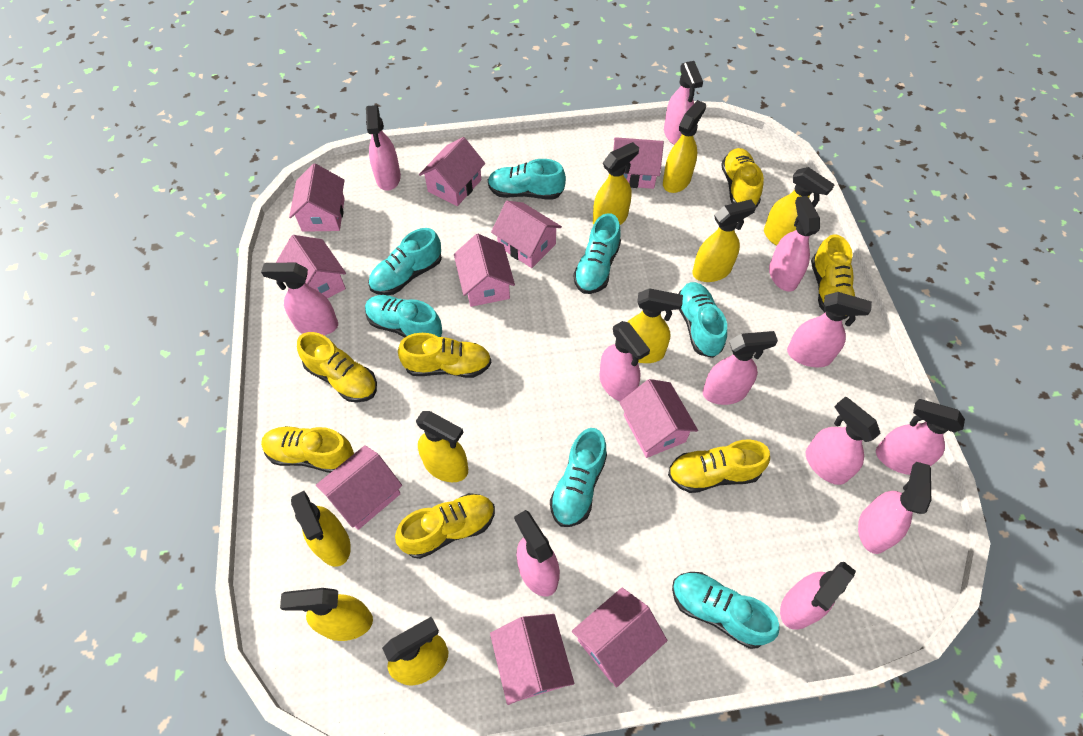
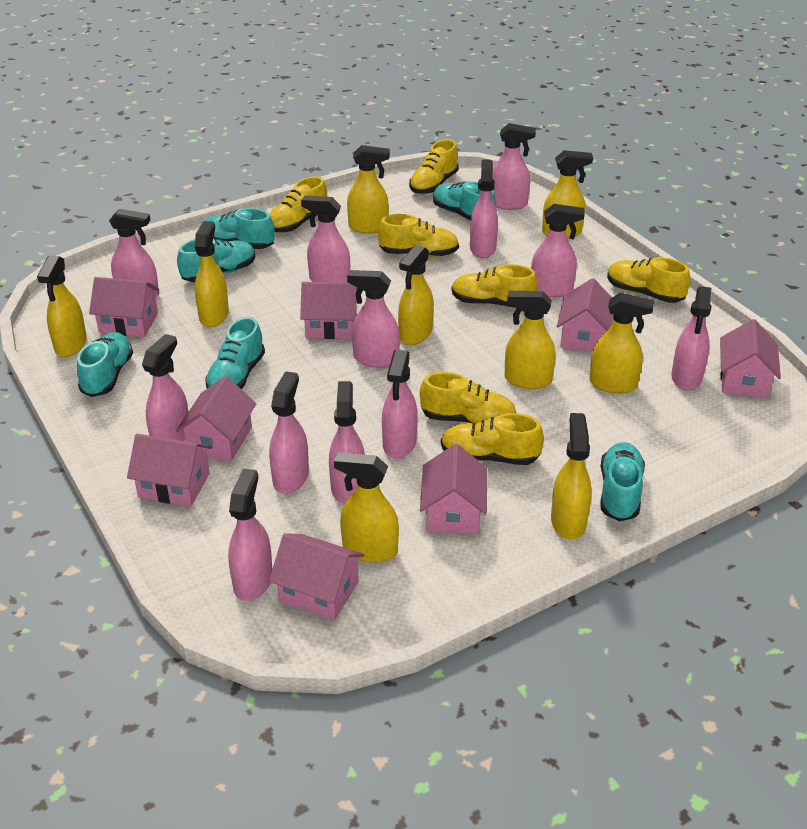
pink house: 10 -> 8
turquoise shoe: 7 -> 6

